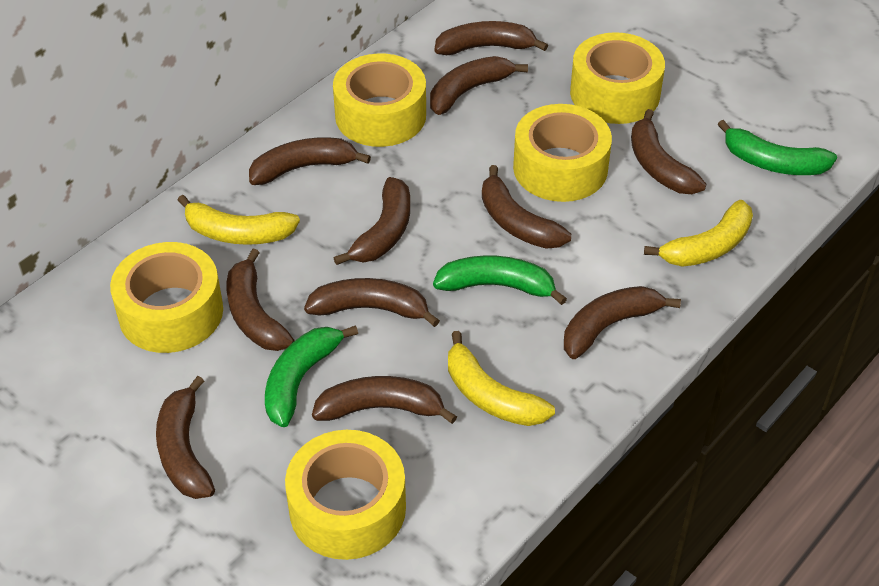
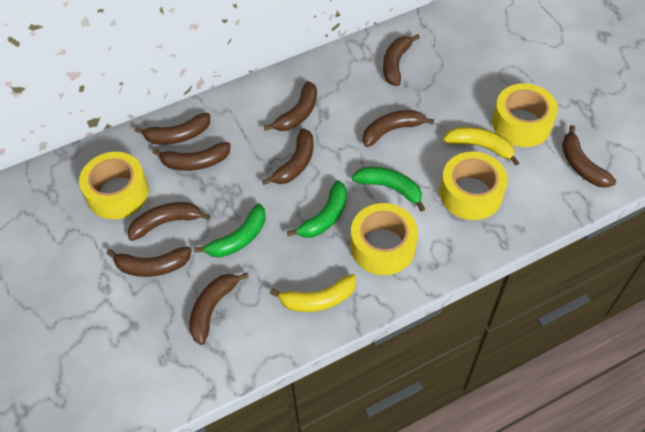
brown banana: 11 -> 10
yellow banana: 3 -> 2
yellow tape: 5 -> 4

